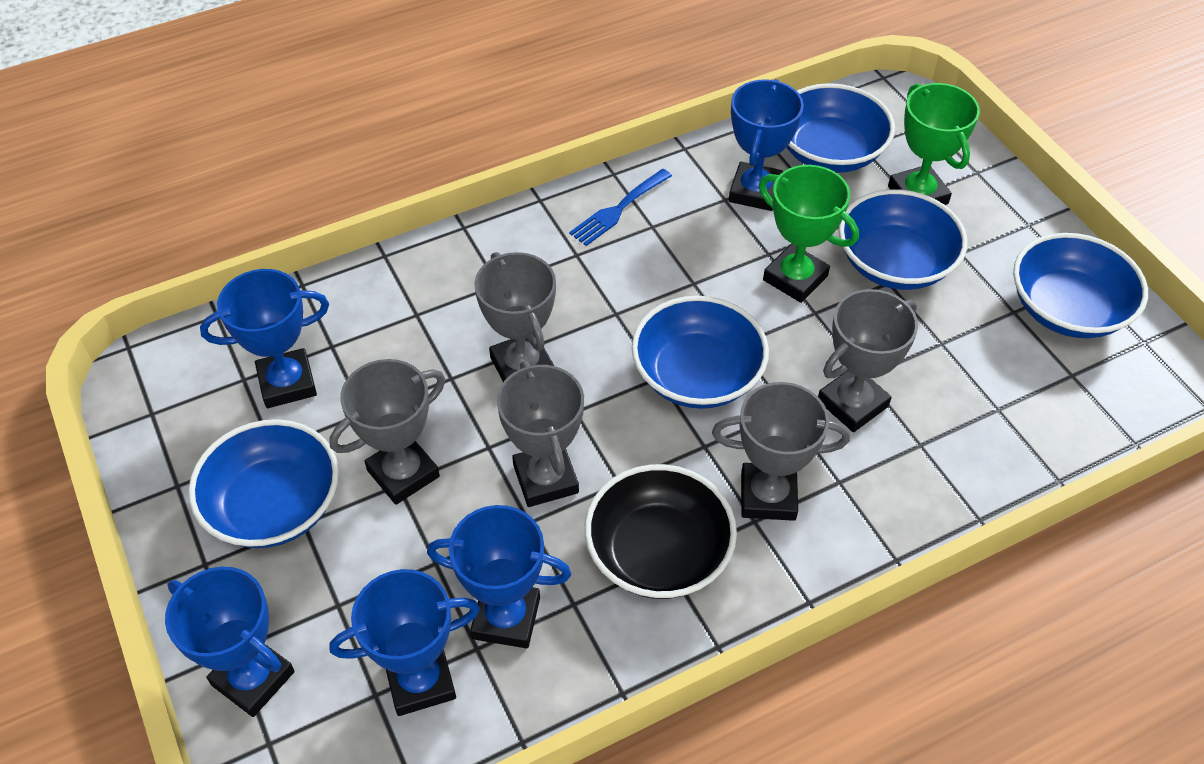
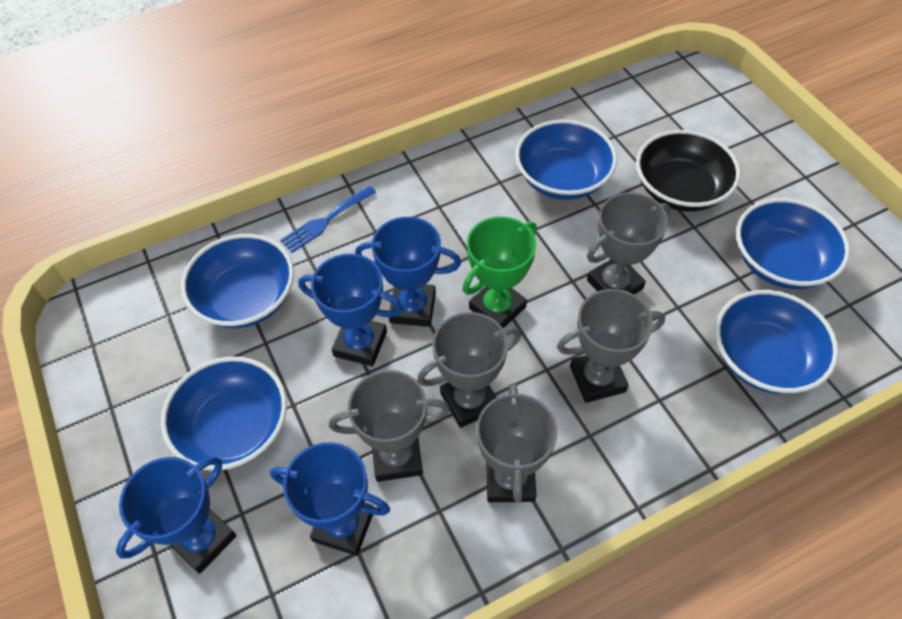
blue trophy: 5 -> 4
green trophy: 2 -> 1

